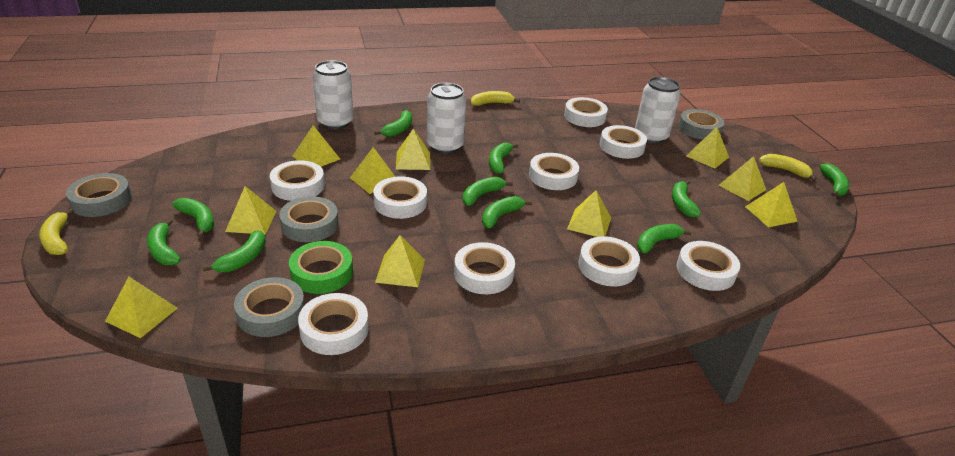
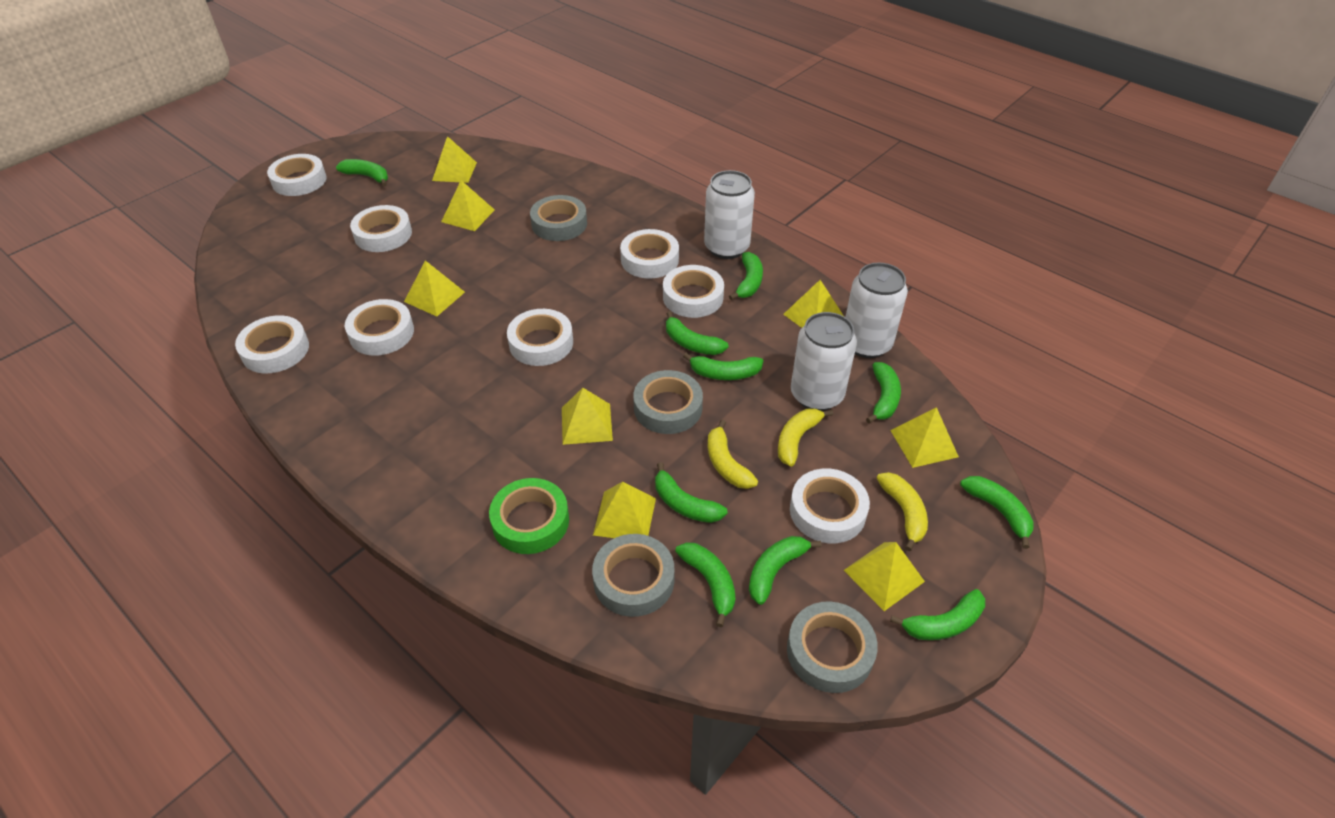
white tape: 9 -> 8
yellow pyramid: 10 -> 8

